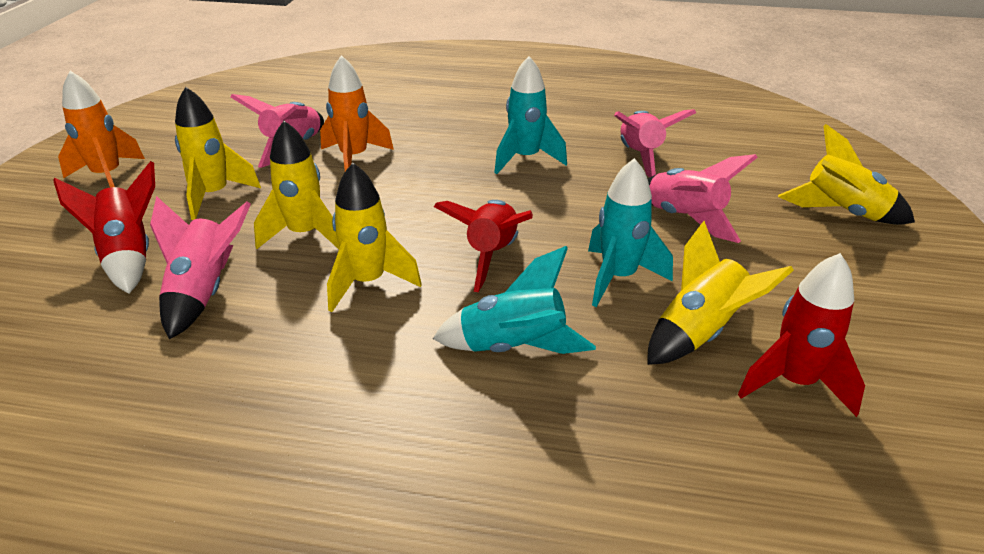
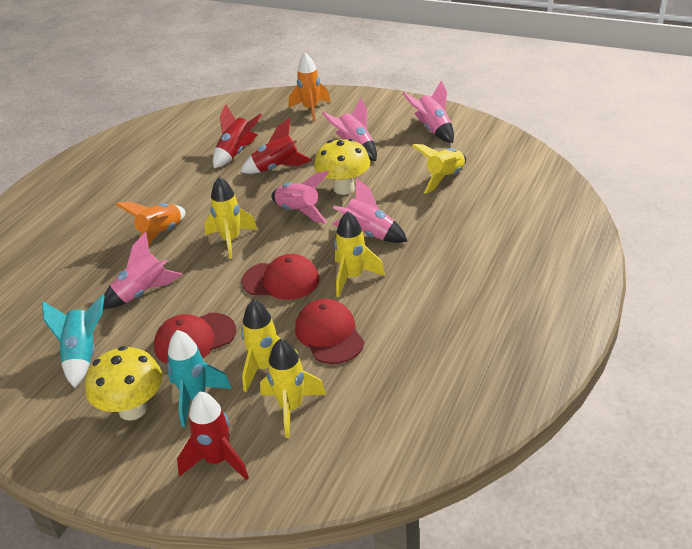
pink rocket: 4 -> 5
red cap: 0 -> 3
turquoise rocket: 3 -> 2
yellow mushroom: 0 -> 2

